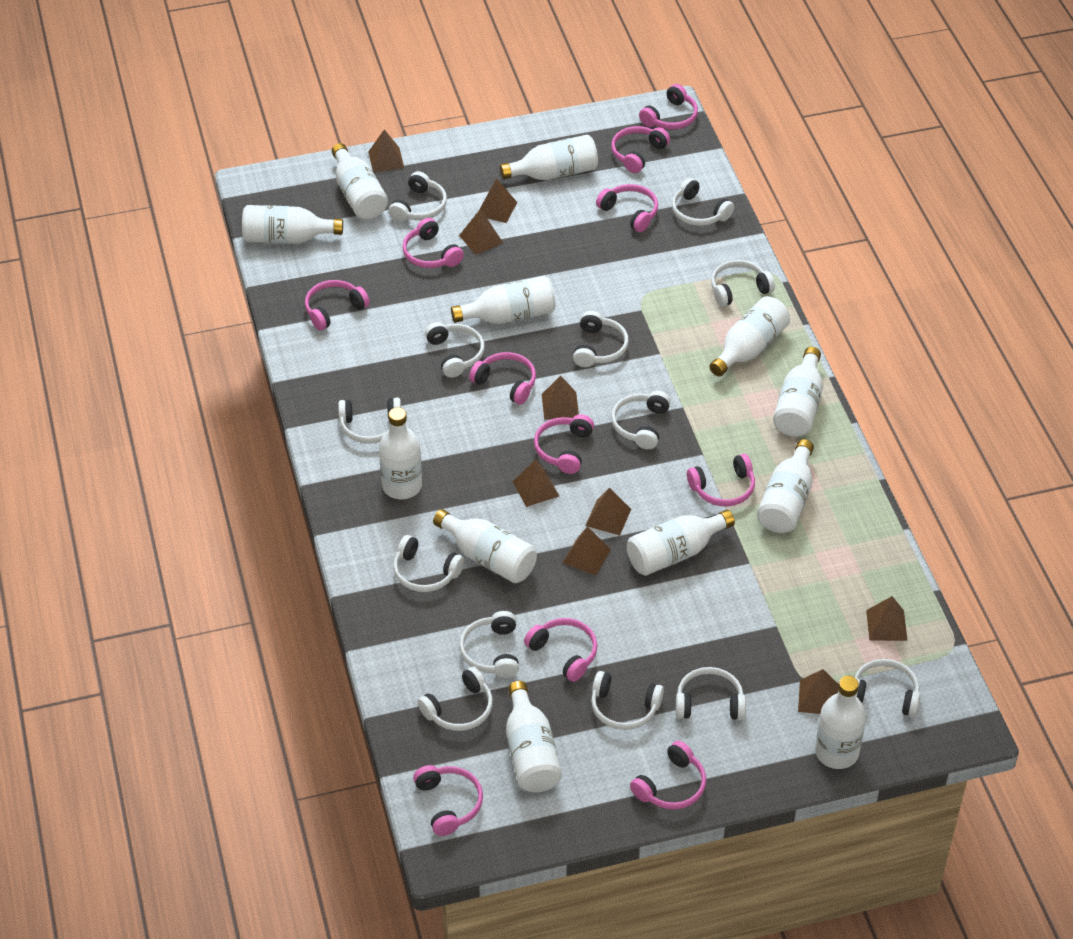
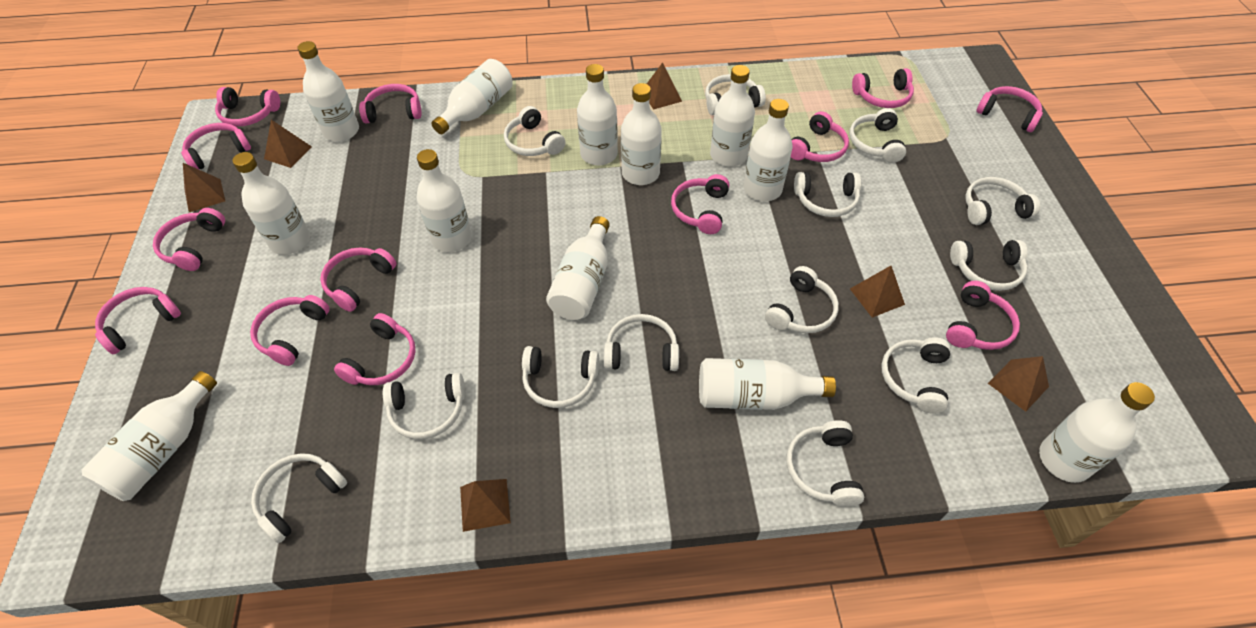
brown pyramid: 9 -> 6
pink headphones: 11 -> 13

